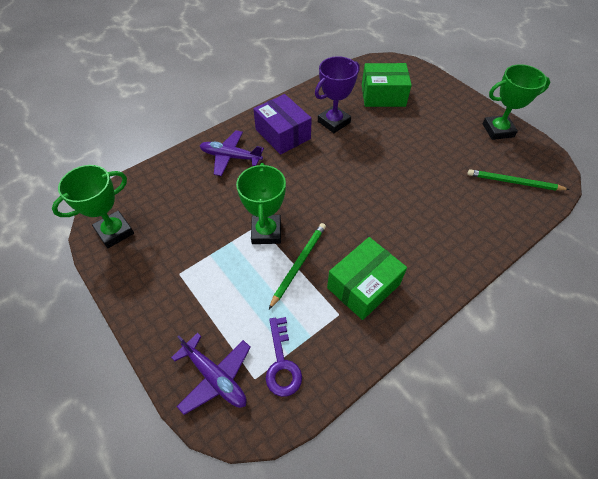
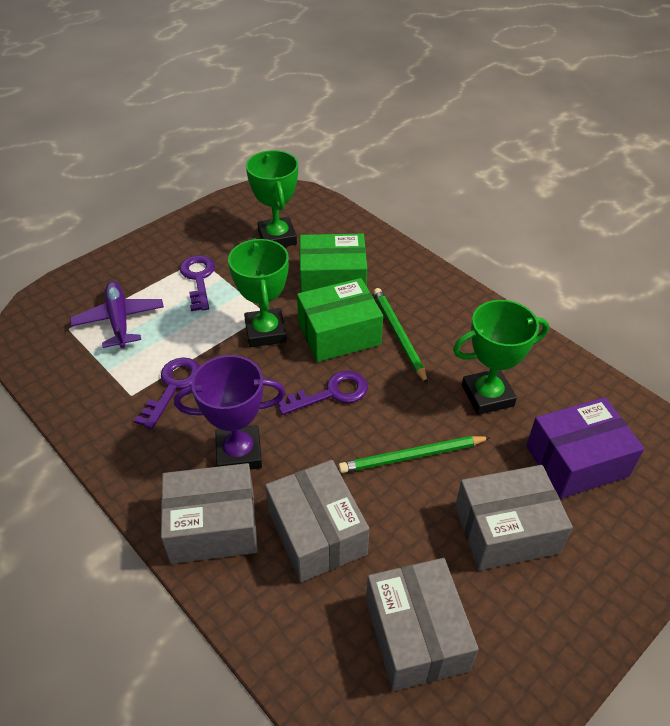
grey box: 0 -> 4
purple key: 1 -> 3
purple plane: 2 -> 1

